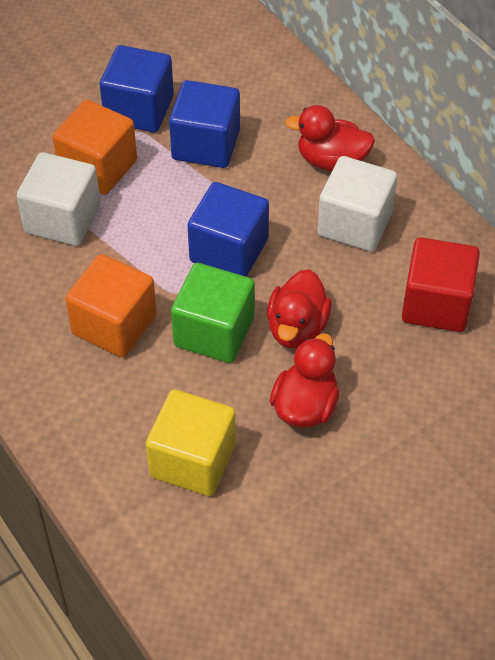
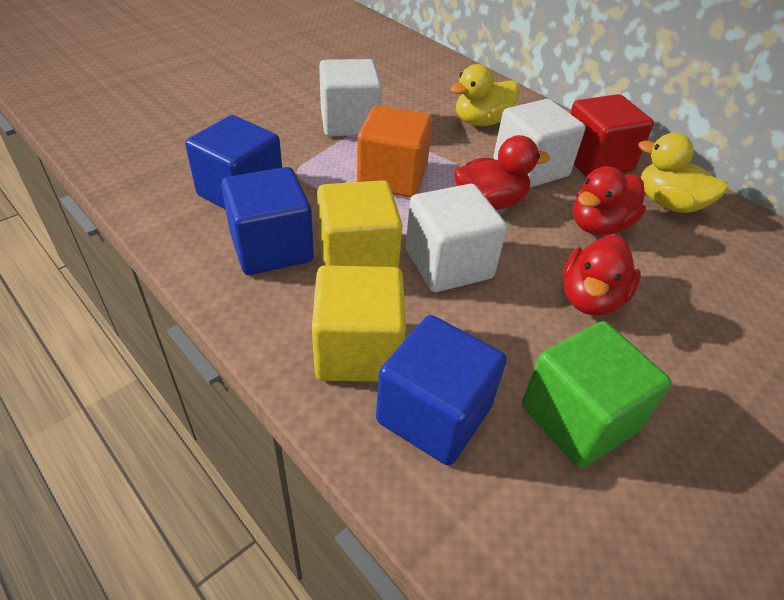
orange cube: 2 -> 1
white cube: 2 -> 3
yellow cube: 1 -> 2
yellow duck: 0 -> 2

